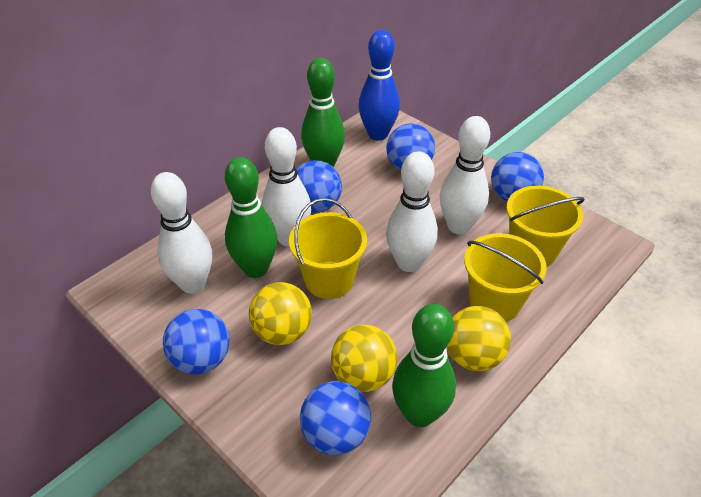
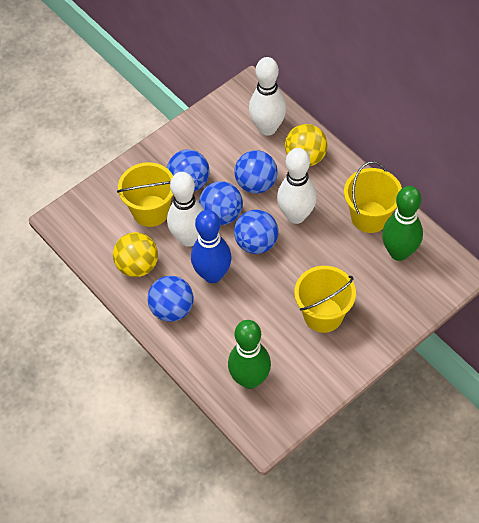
green bowling pin: 3 -> 2
white bowling pin: 4 -> 3
yellow ball: 3 -> 2

